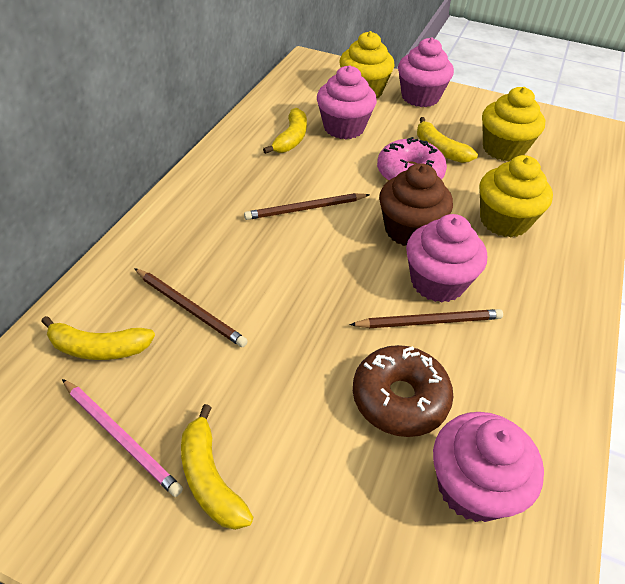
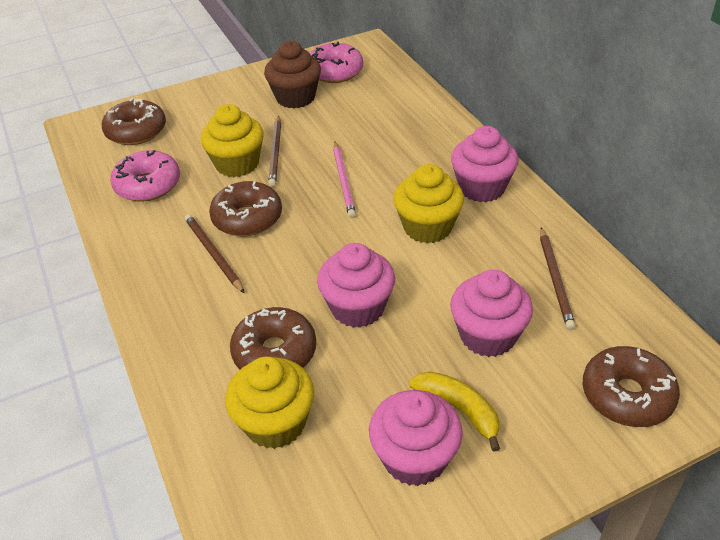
brown donut: 1 -> 4
pink donut: 1 -> 2
yellow banana: 4 -> 1

